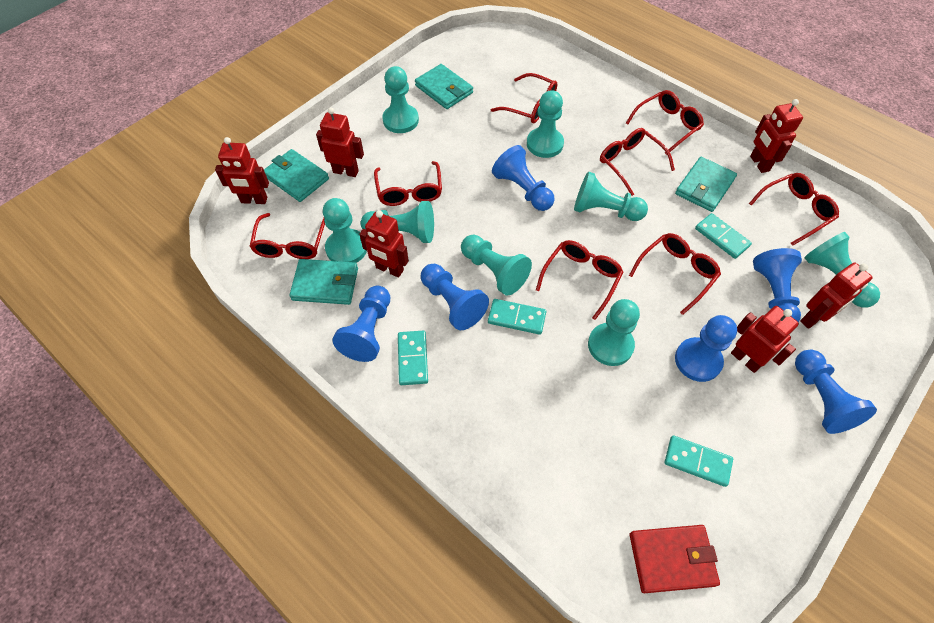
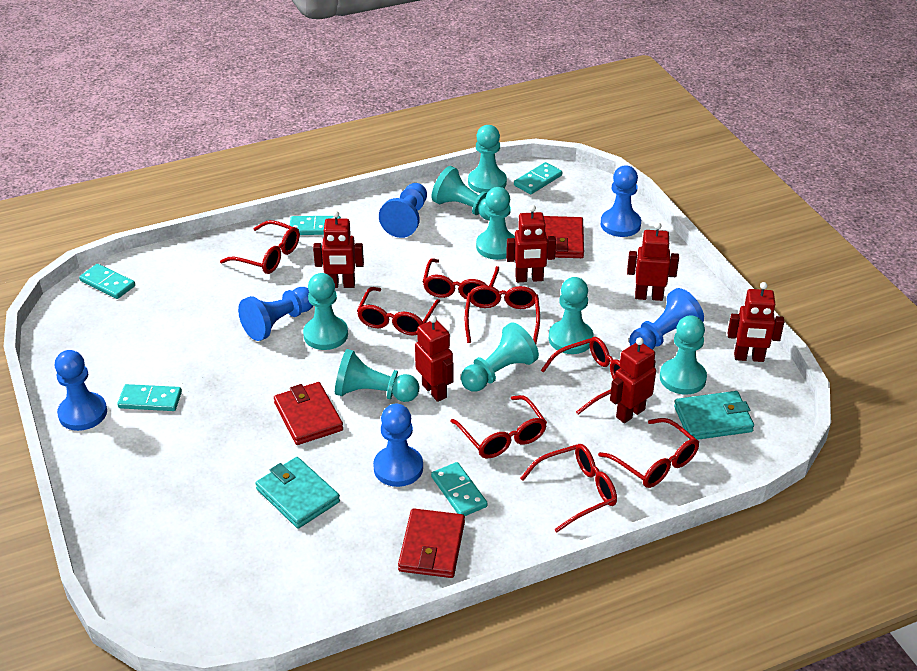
red wallet: 1 -> 3
turquoise domino: 4 -> 5
turquoise wallet: 4 -> 2

